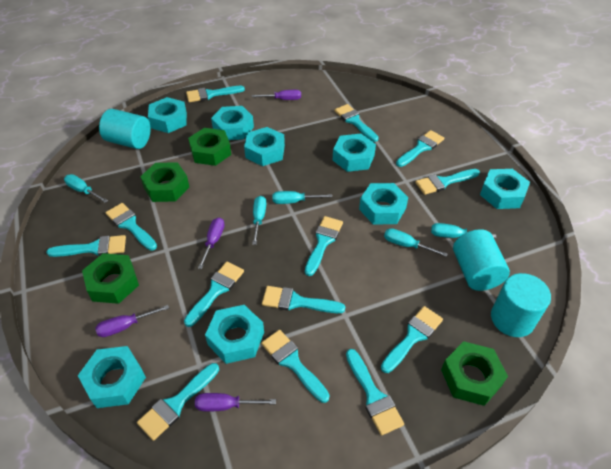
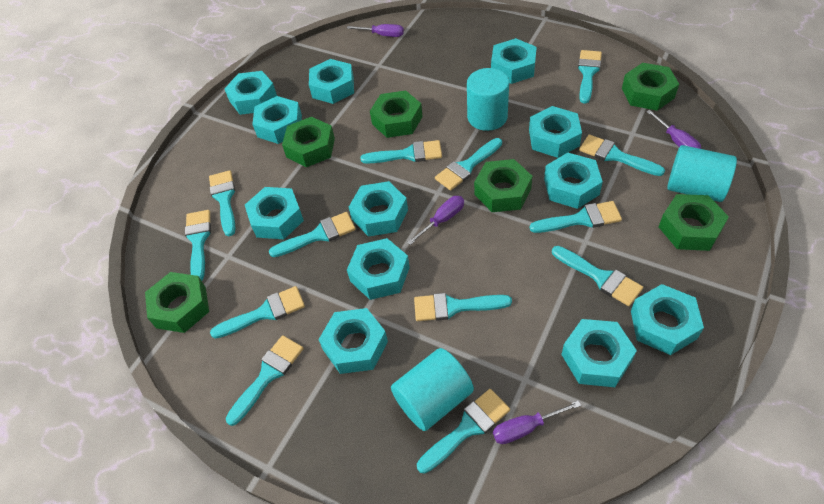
green nut: 4 -> 6
turquoise nut: 8 -> 12
turquoise screwdriver: 5 -> 0

